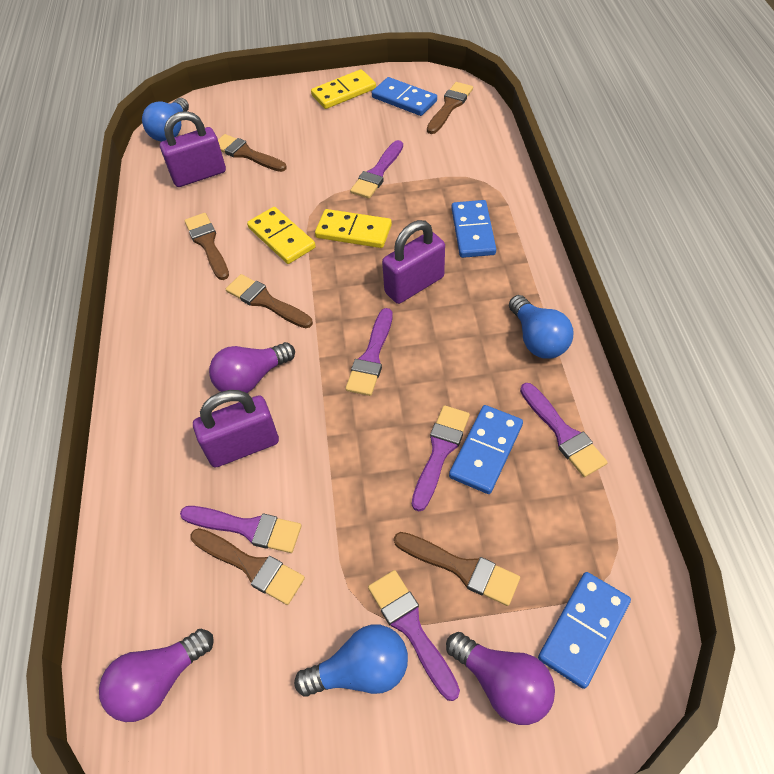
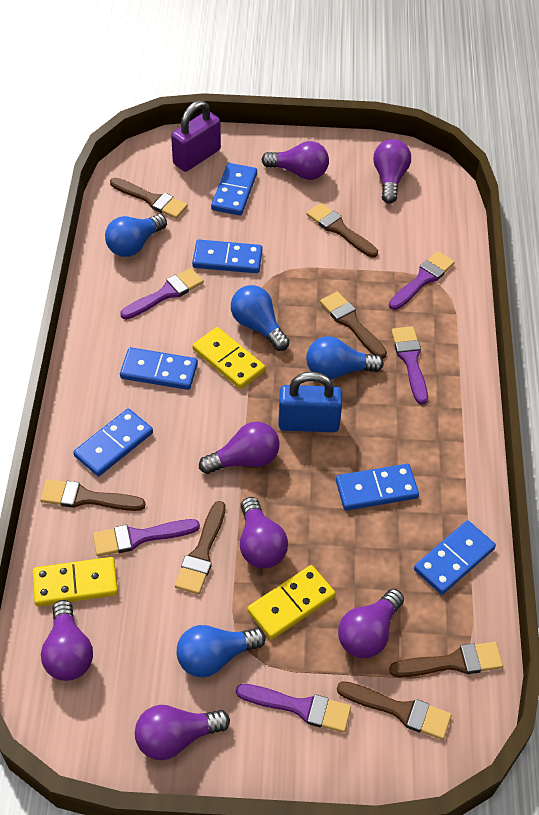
blue domino: 4 -> 6
blue light bulb: 3 -> 4
blue padlock: 0 -> 1
brown brush: 6 -> 7
purple brush: 6 -> 5
purple light bulb: 3 -> 7
purple padlock: 3 -> 1

